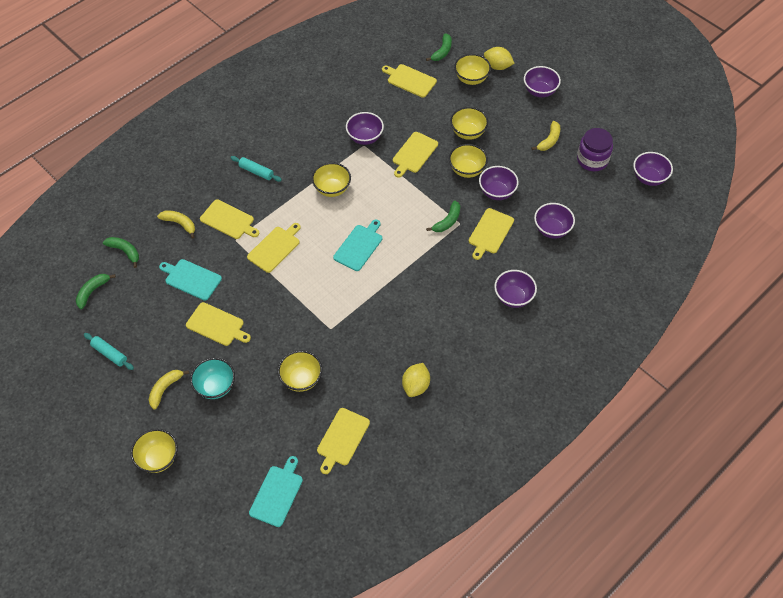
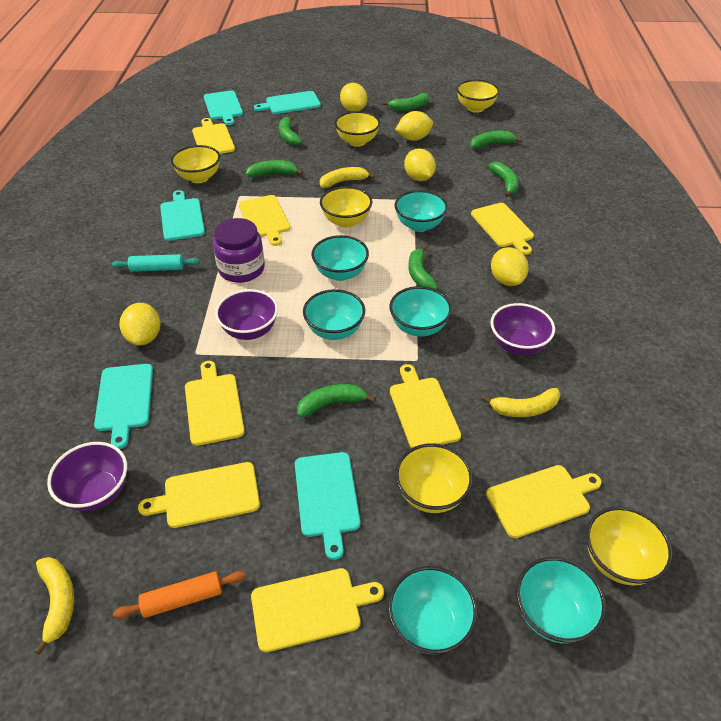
green banana: 4 -> 7
orange rolling pin: 0 -> 1
purple bowl: 6 -> 3
turquoise bowl: 1 -> 6
turquoise cutting board: 3 -> 5
turquoise rolling pin: 2 -> 1
yellow cutting board: 7 -> 8
yellow lemon: 2 -> 5

